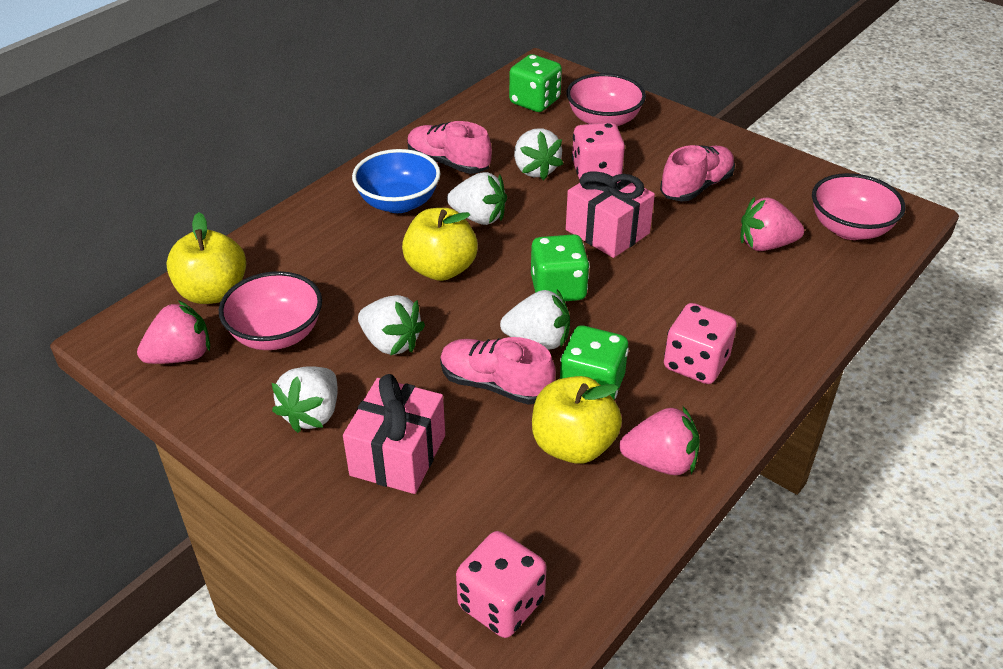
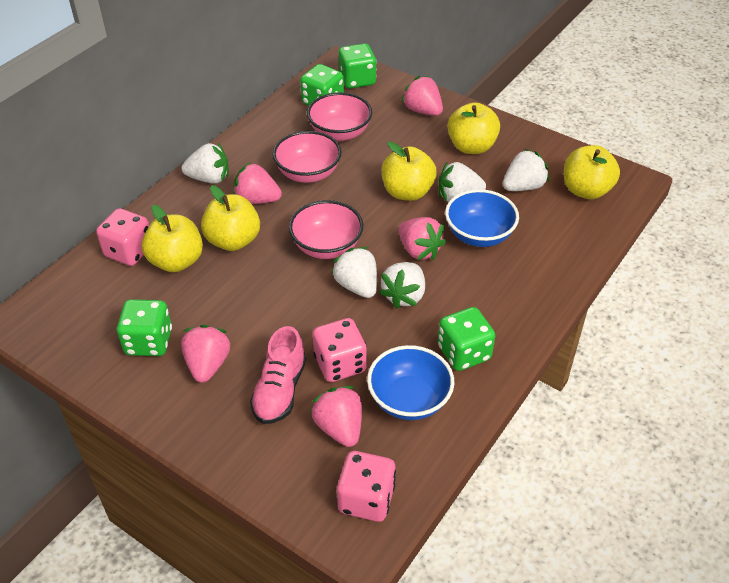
blue bowl: 1 -> 2
green dice: 3 -> 4
pink gift: 2 -> 0
pink shoe: 3 -> 1
pink strawberry: 3 -> 5
yellow apple: 3 -> 5

